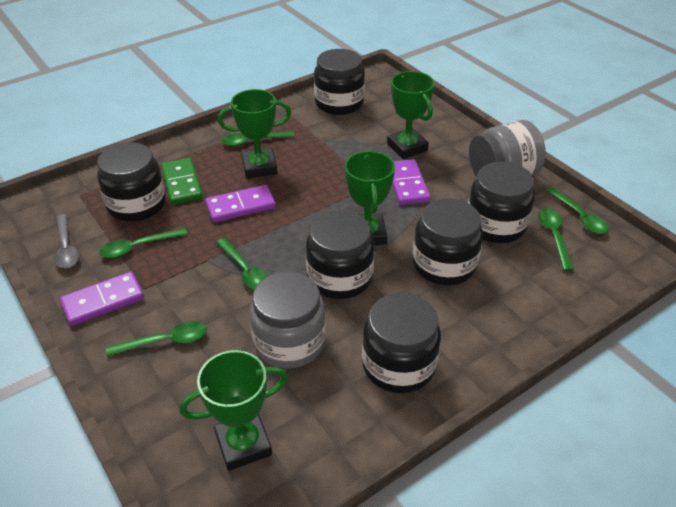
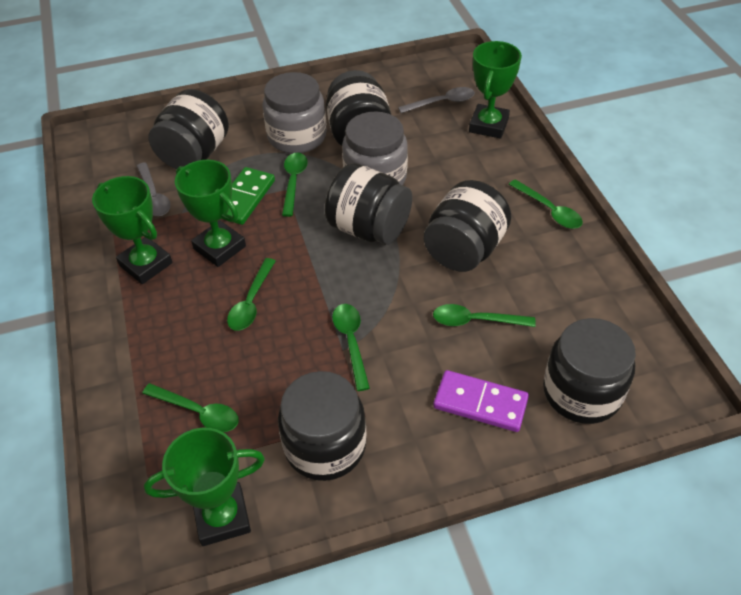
grey spoon: 1 -> 2
purple domino: 3 -> 1

